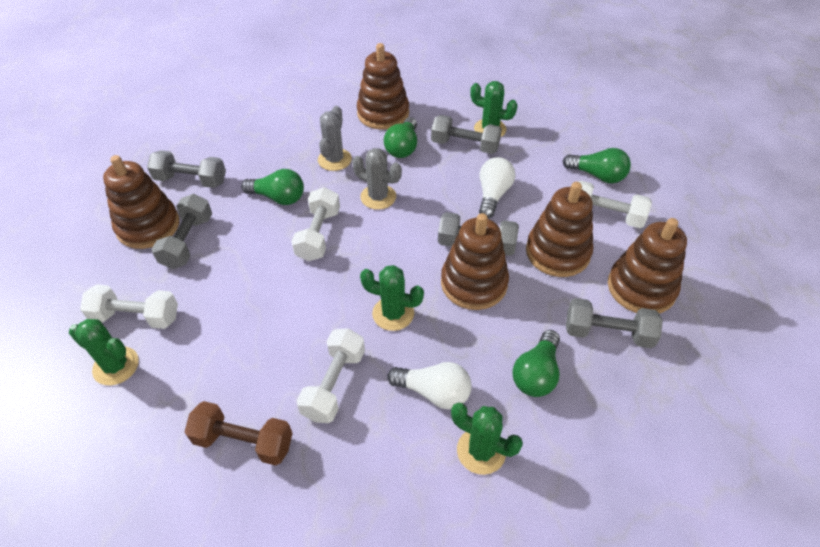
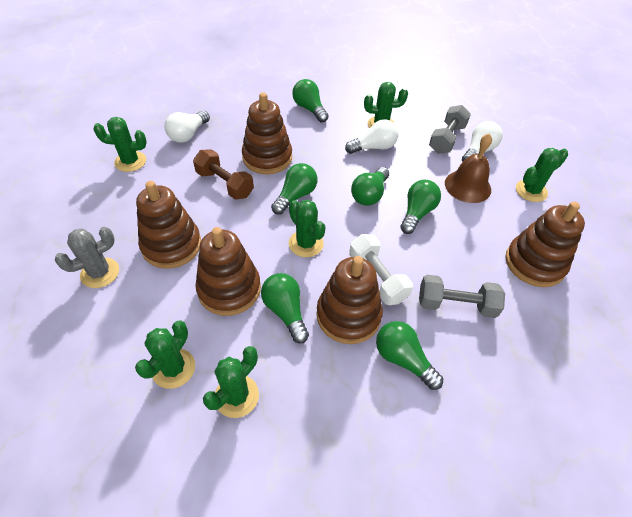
brown bell: 0 -> 1
green cactus: 4 -> 6
green light bulb: 4 -> 6
grey cactus: 2 -> 1
grey dumbbell: 5 -> 2
white dumbbell: 4 -> 1
white light bulb: 2 -> 3

